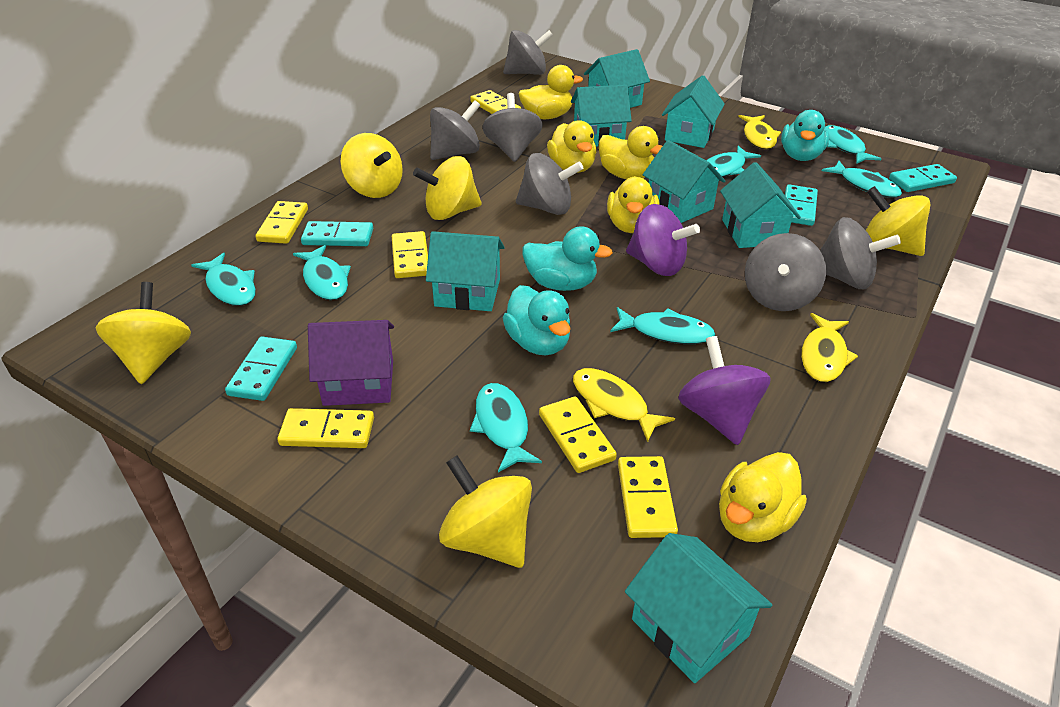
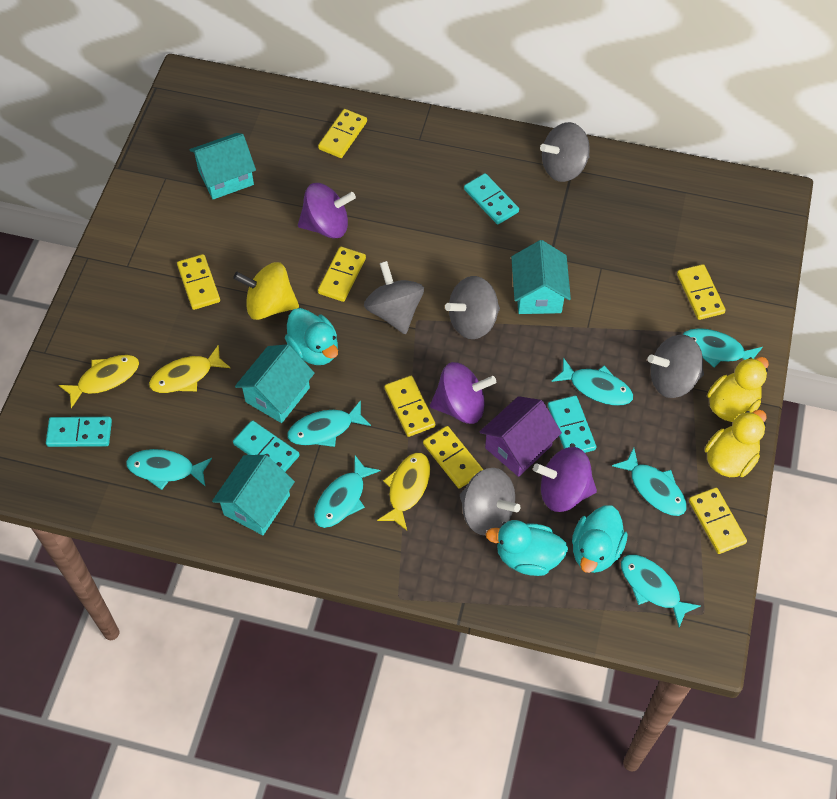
grey spinning top: 6 -> 5
purple spinning top: 2 -> 3
turquoise house: 7 -> 4
yellow domino: 6 -> 7
yellow duck: 5 -> 2
yellow spinning top: 5 -> 1

